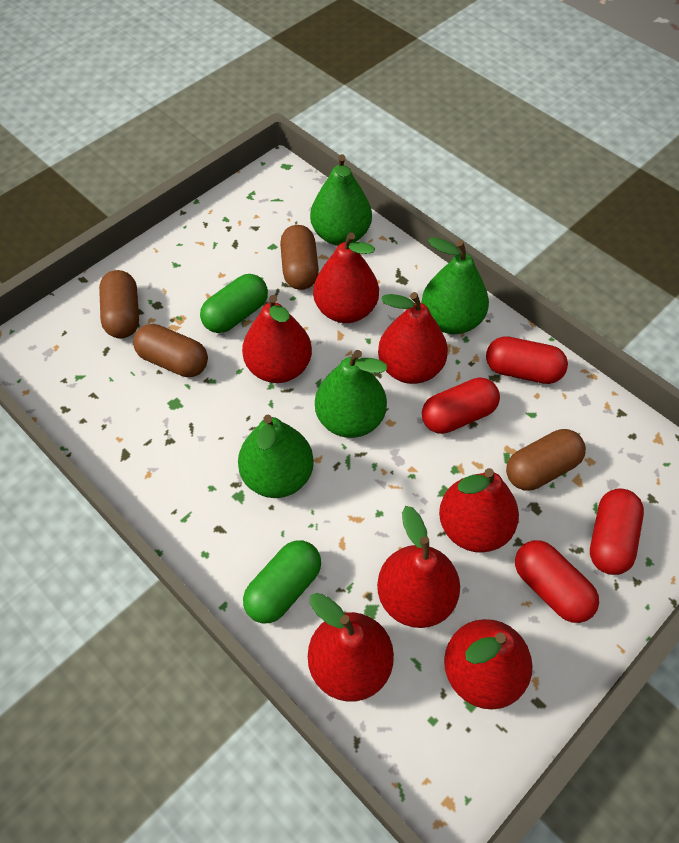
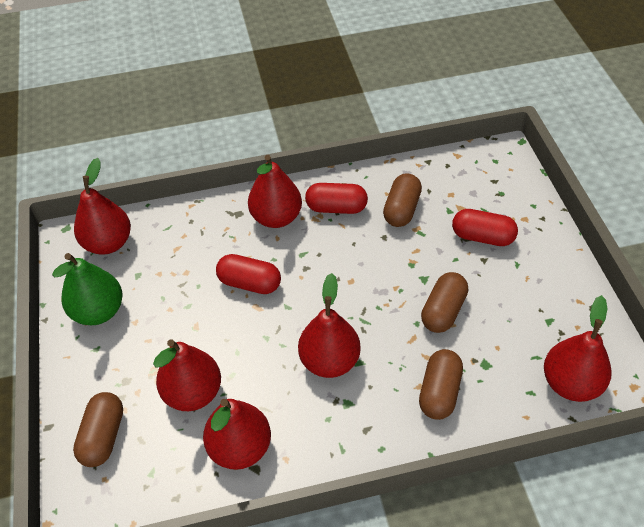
green capsule: 2 -> 0
green pear: 4 -> 1
red capsule: 4 -> 3
red pear: 7 -> 6

